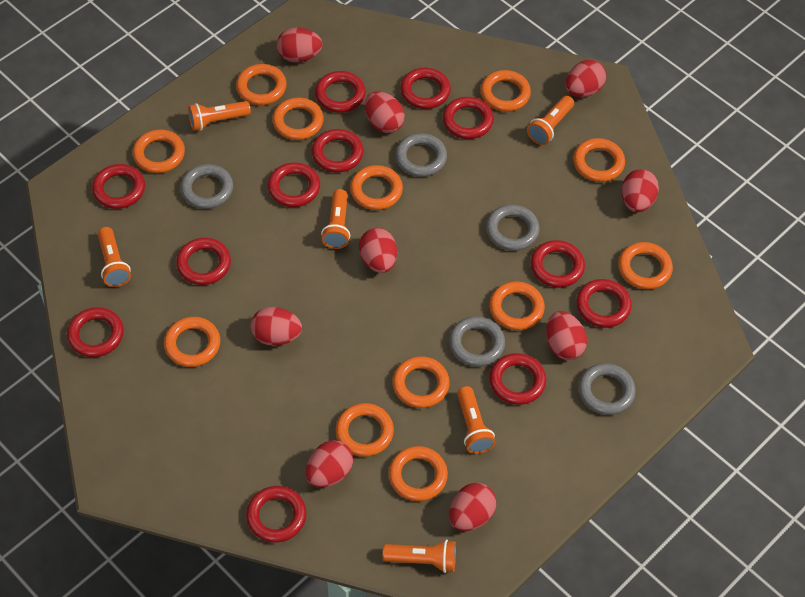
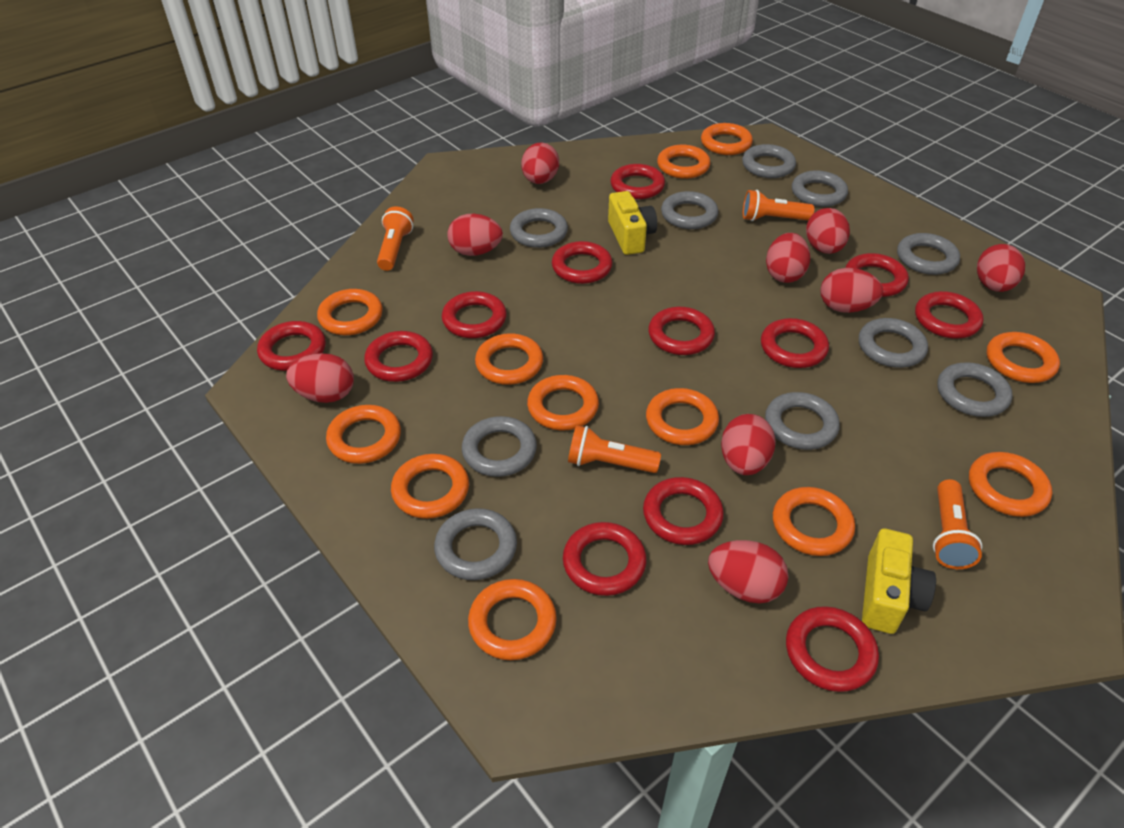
grey ring: 5 -> 10
orange flashlight: 6 -> 4
yellow camera: 0 -> 2

